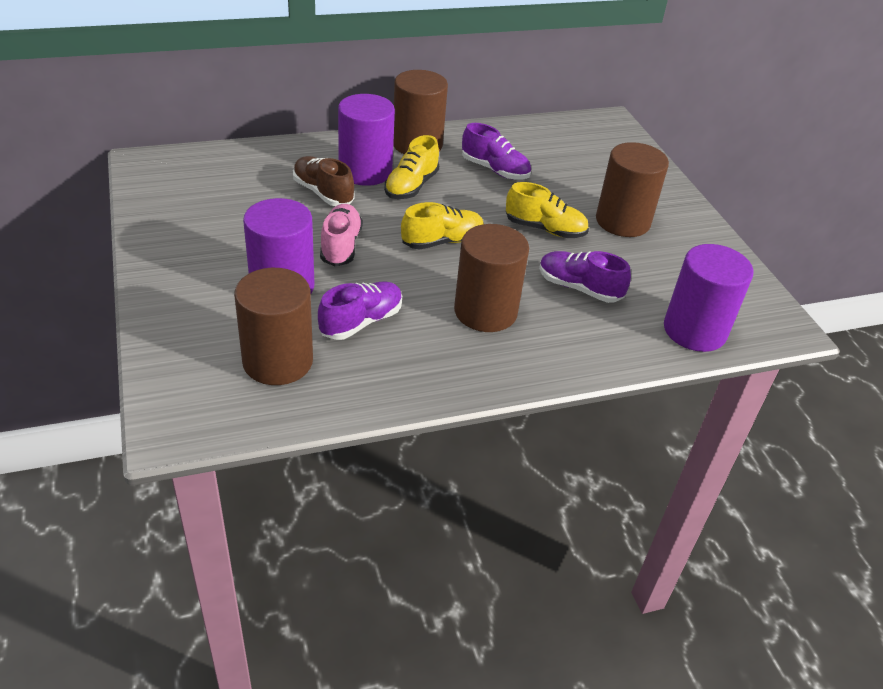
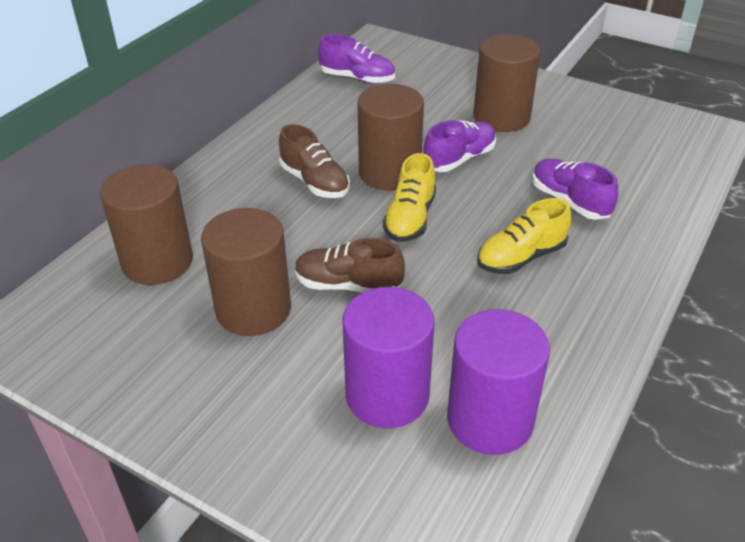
brown shoe: 1 -> 2
pink shoe: 1 -> 0
purple cylinder: 3 -> 2
yellow shoe: 3 -> 2

